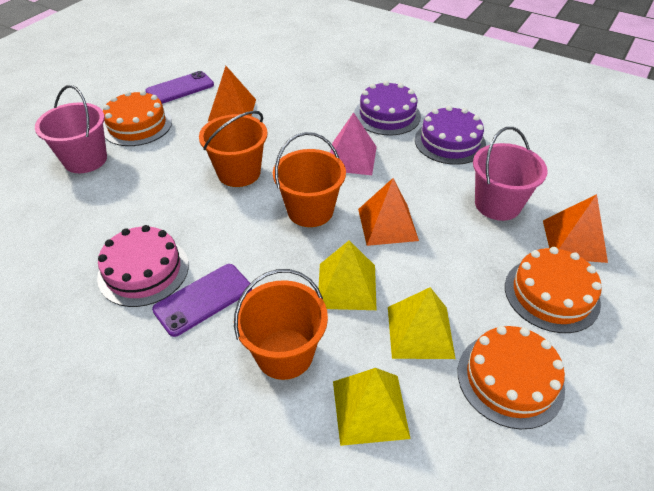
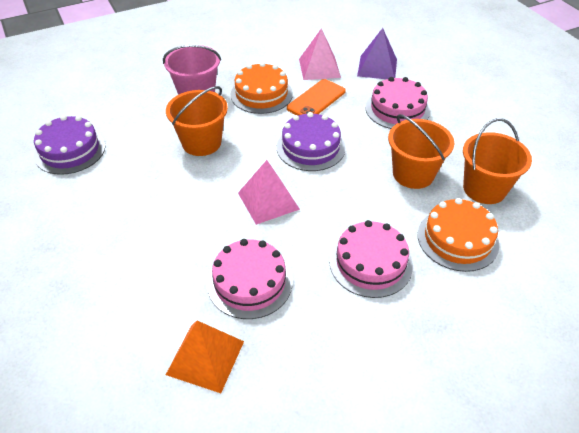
orange cake: 3 -> 2
orange phone: 0 -> 1
orange pyramid: 3 -> 1
pink bucket: 2 -> 1
pink cake: 1 -> 3
pink pyramid: 1 -> 2
purple phone: 2 -> 0
purple pyramid: 0 -> 1
yellow pyramid: 3 -> 0

